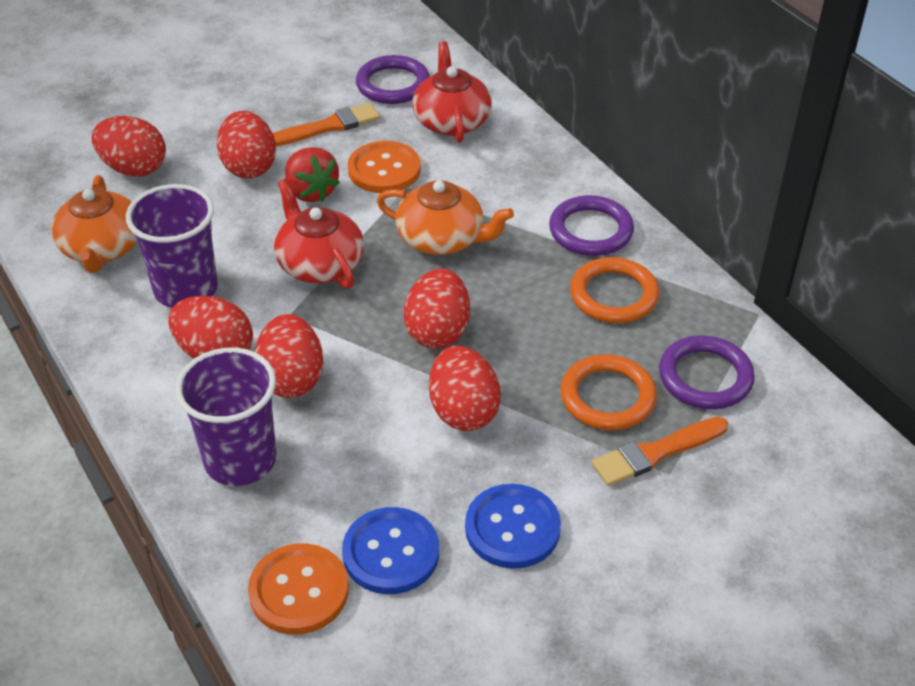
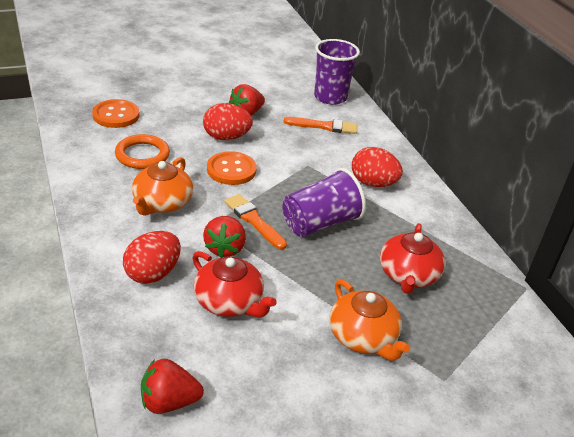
blue button: 2 -> 0
orange ring: 2 -> 1
purple ring: 3 -> 0
red egg: 6 -> 3
red strawberry: 1 -> 3

